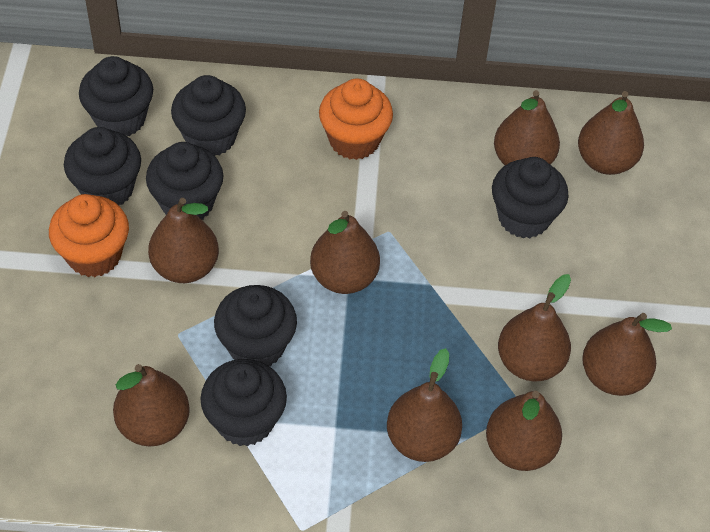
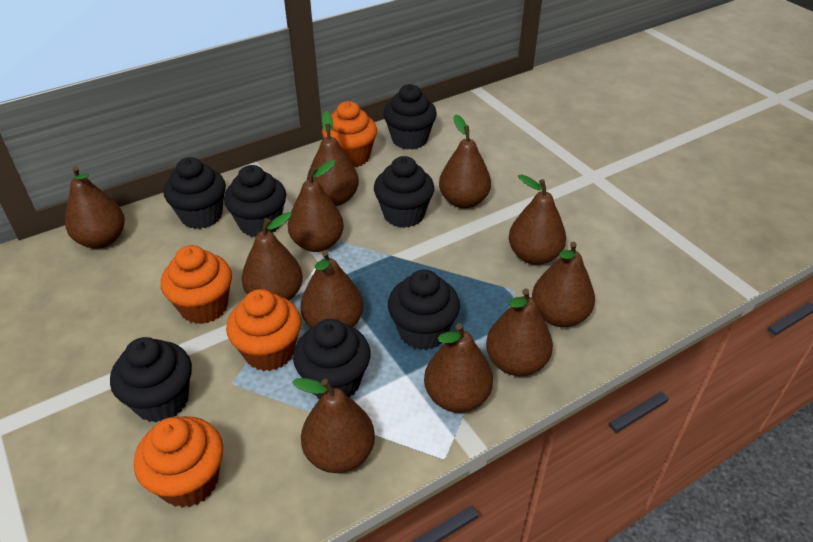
brown pear: 9 -> 11
orange cupcake: 2 -> 4

